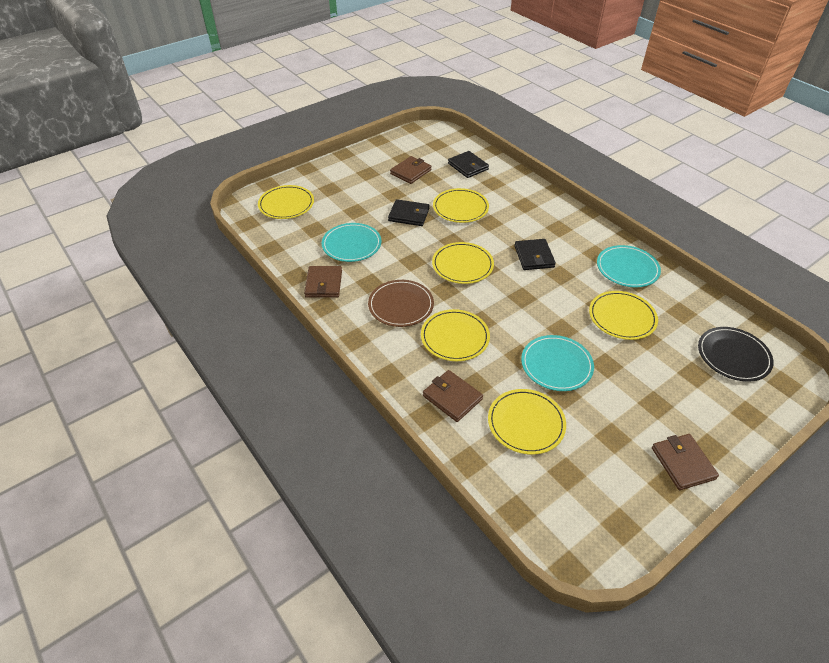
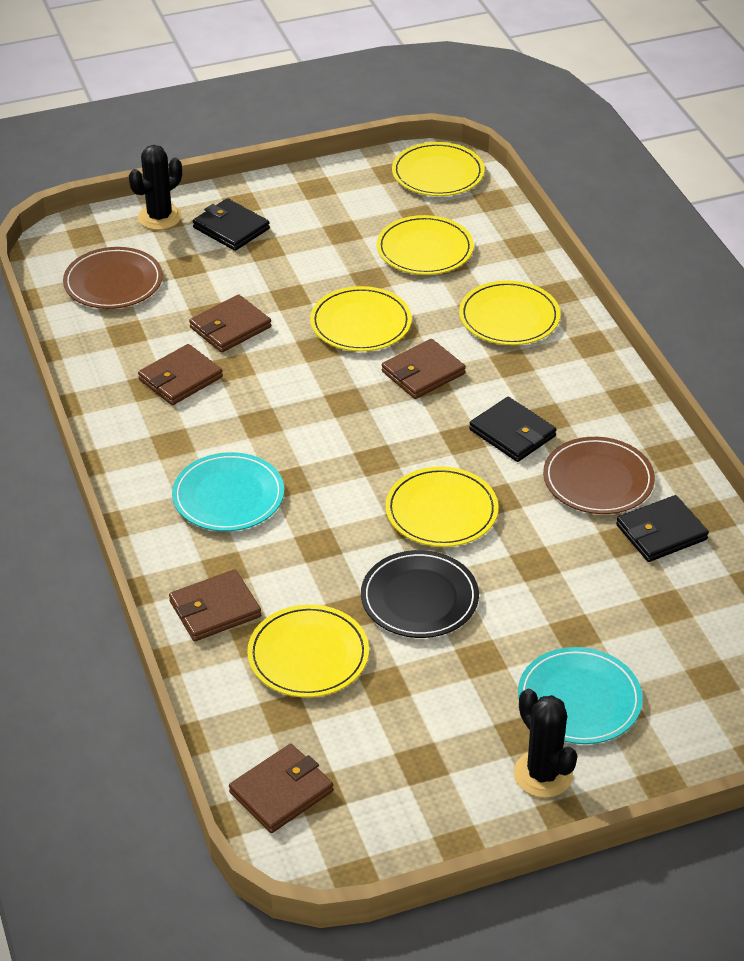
black cactus: 0 -> 2
brown plate: 1 -> 2
brown wallet: 4 -> 5
turquoise plate: 3 -> 2

